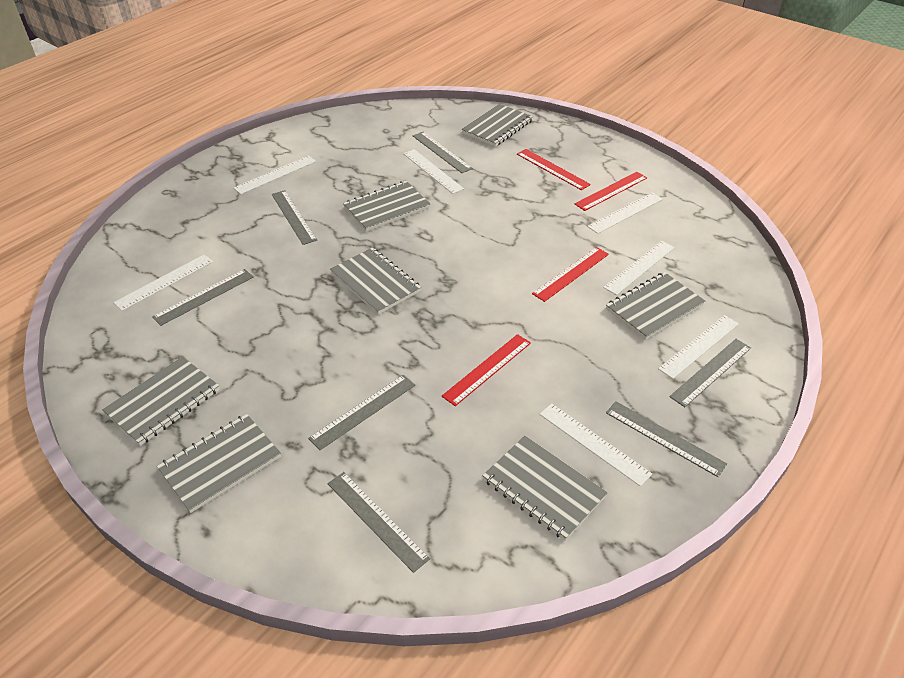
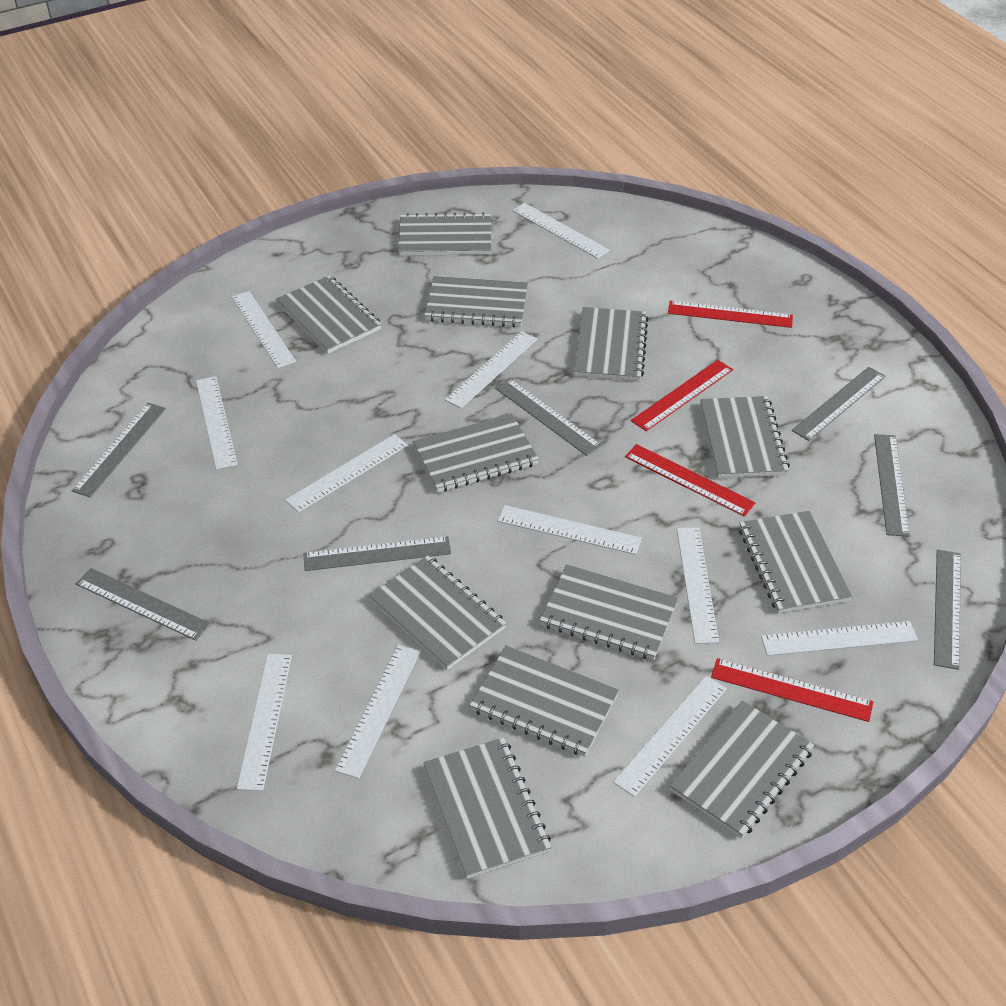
grey notebook: 7 -> 12
white ruler: 7 -> 11

